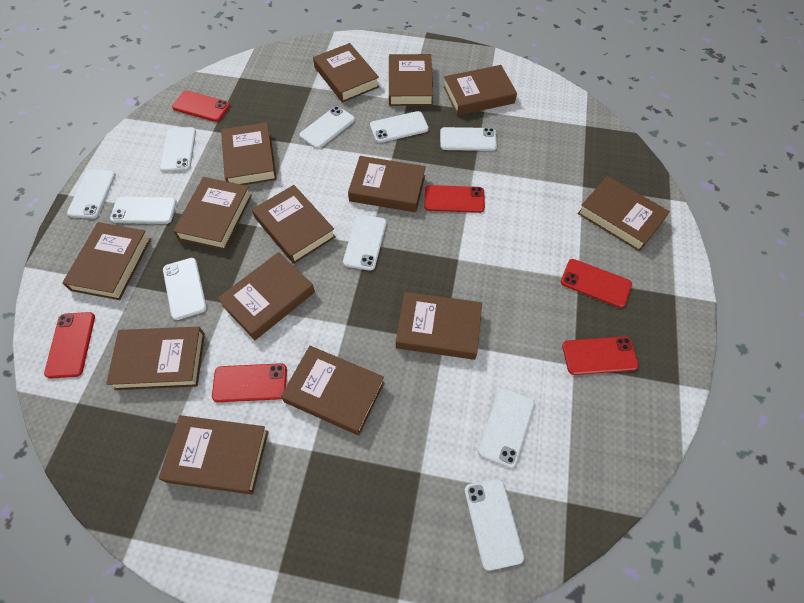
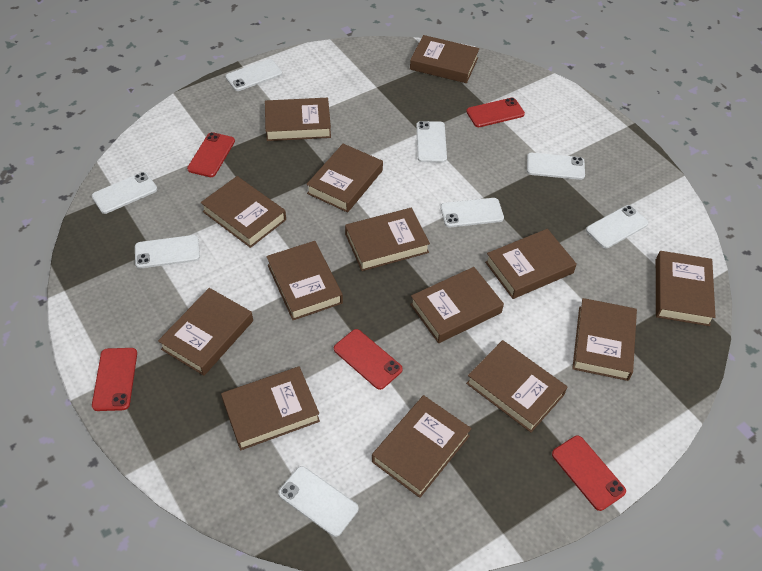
red phone: 6 -> 5
white phone: 10 -> 8

